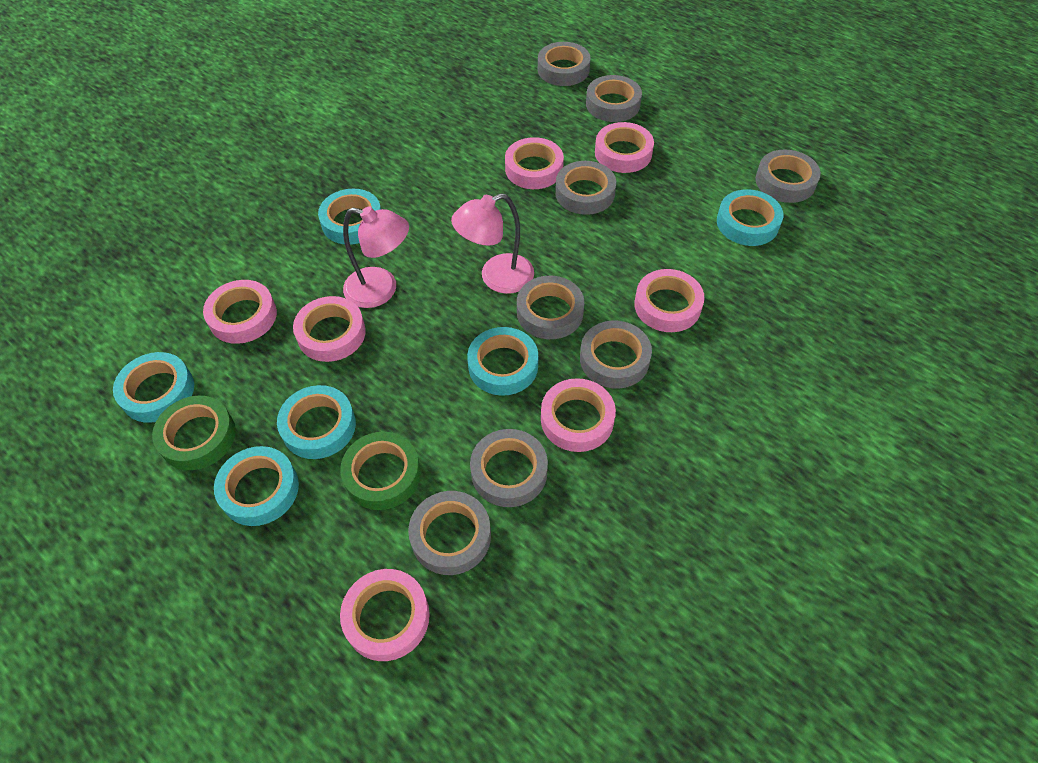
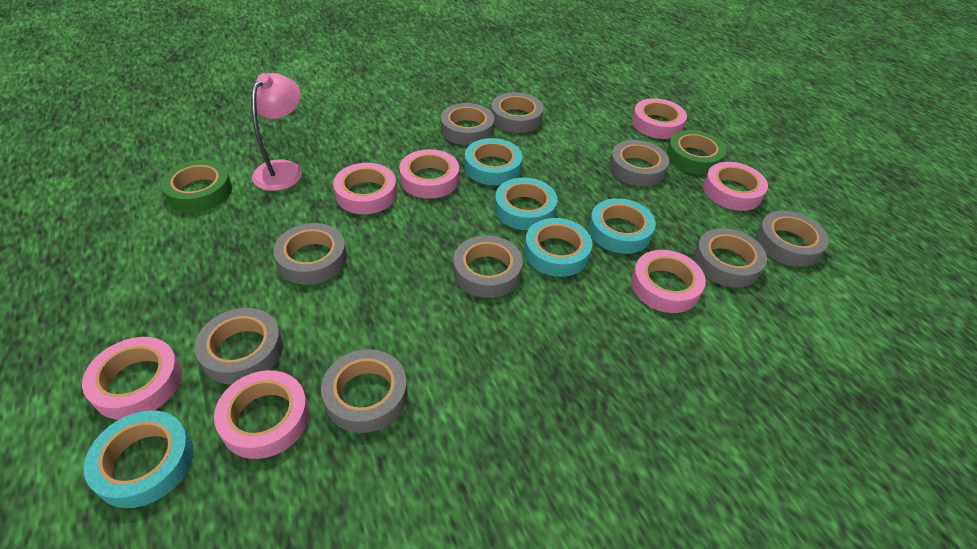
grey tape: 8 -> 9
pink lamp: 2 -> 1
turquoise tape: 6 -> 5

